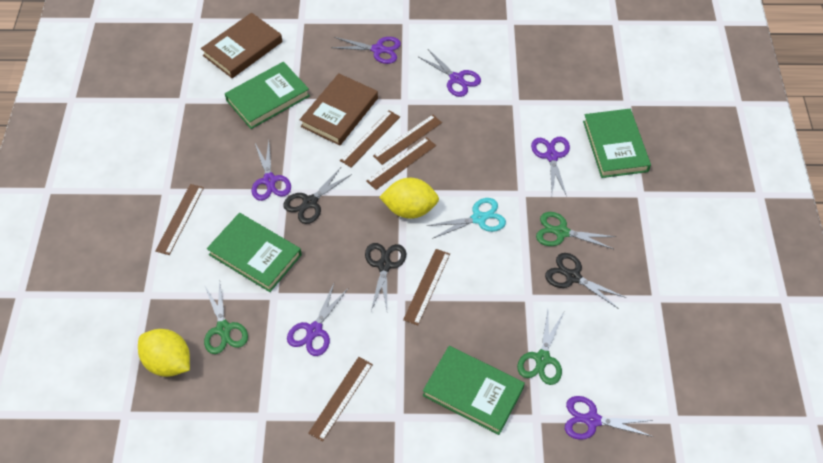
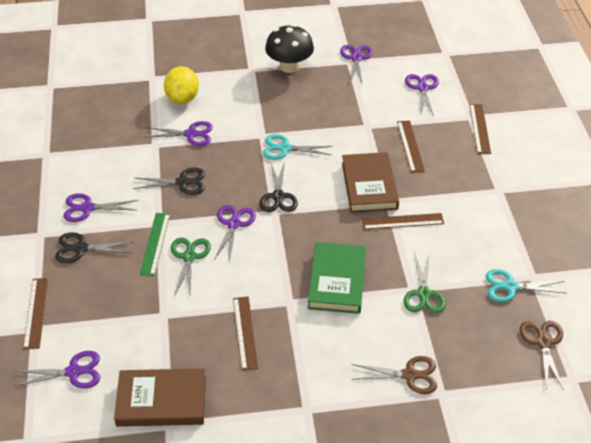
black mushroom: 0 -> 1
brown ruler: 6 -> 5
brown scissors: 0 -> 2
green book: 4 -> 1
green ruler: 0 -> 1
green scissors: 3 -> 2
turquoise scissors: 1 -> 2
yellow lemon: 2 -> 1

